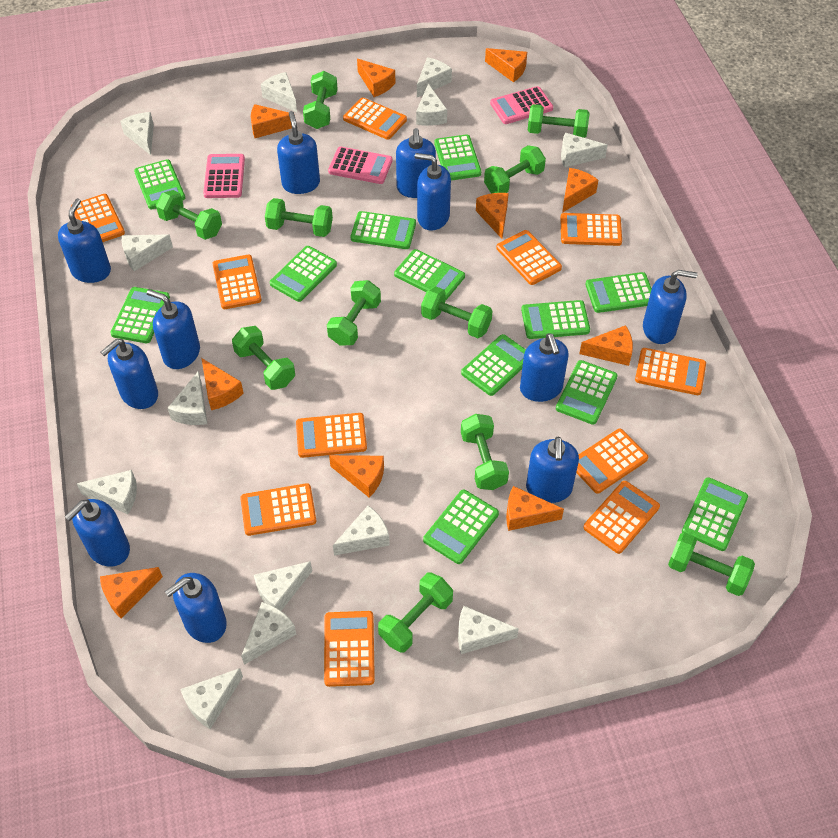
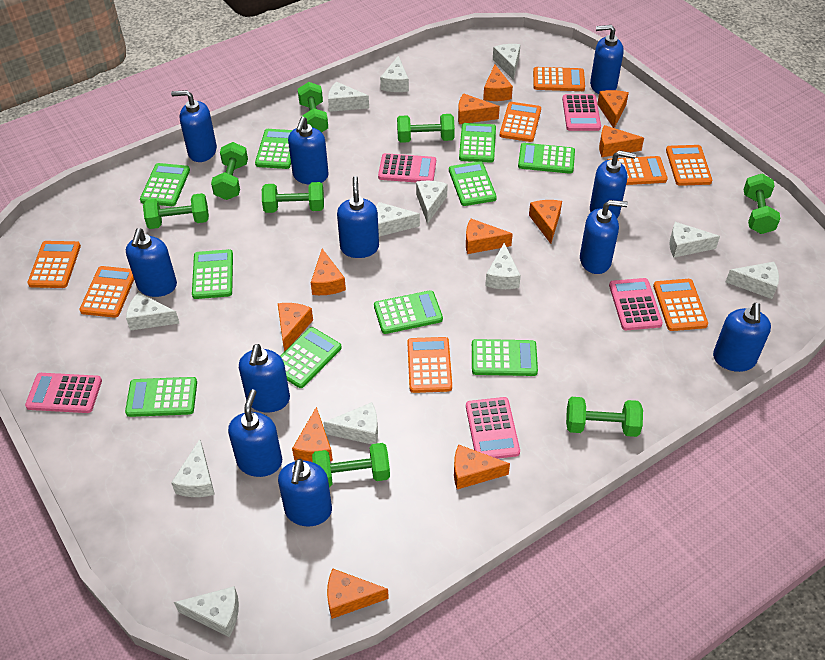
green calculator: 12 -> 10
green dumbbell: 11 -> 8
orange calculator: 11 -> 8
orange cheese: 10 -> 11
pink calculator: 3 -> 5
white cheese: 13 -> 12

